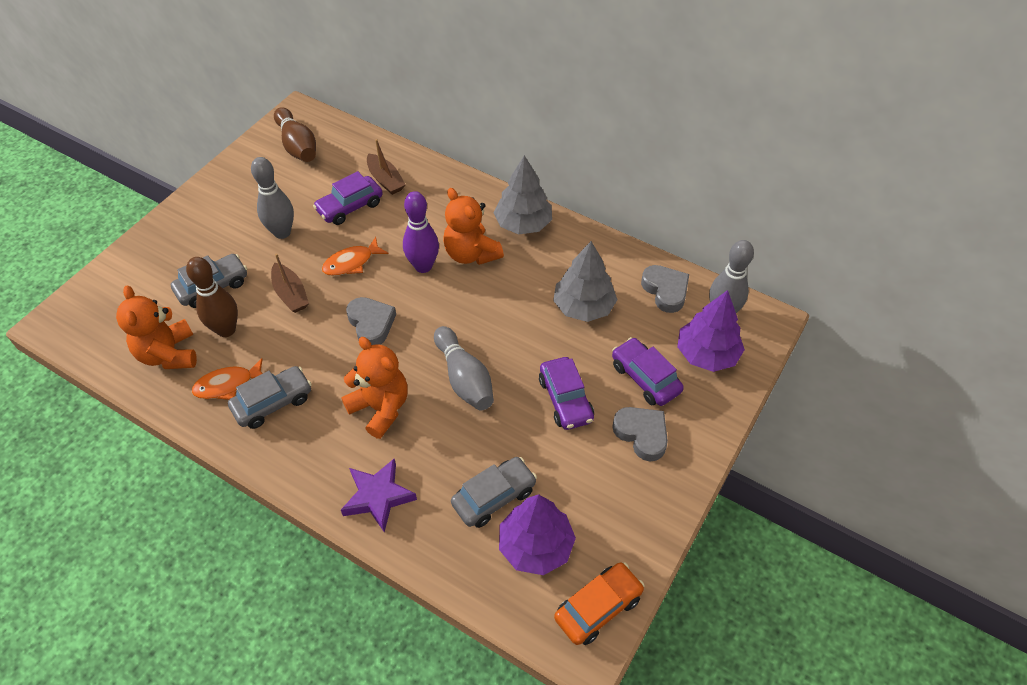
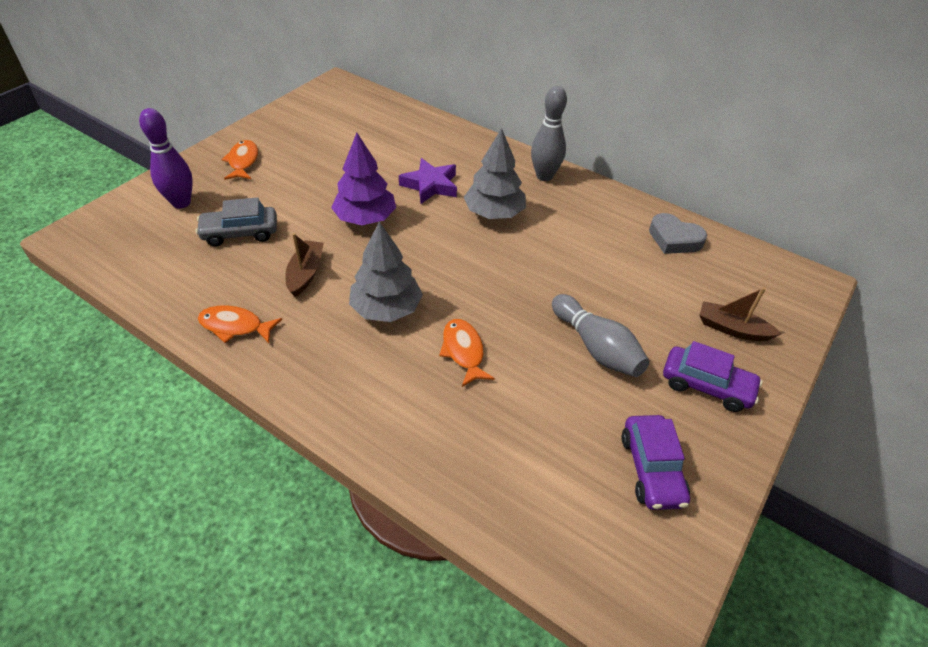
brown bowling pin: 2 -> 0
grey bowling pin: 3 -> 2
grey car: 3 -> 1
grey heart: 3 -> 1
orange car: 1 -> 0
orange fish: 2 -> 3
orange teddy bear: 3 -> 0
purple car: 3 -> 2
purple tree: 2 -> 1

